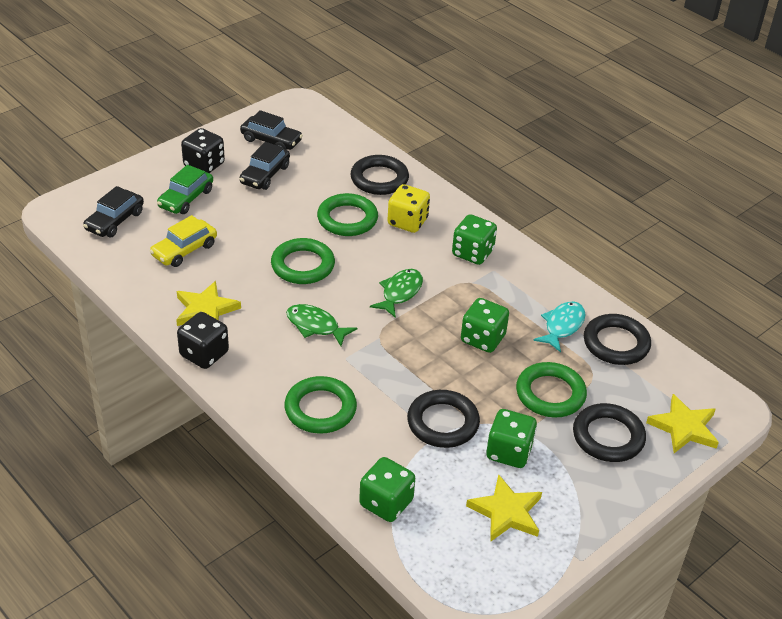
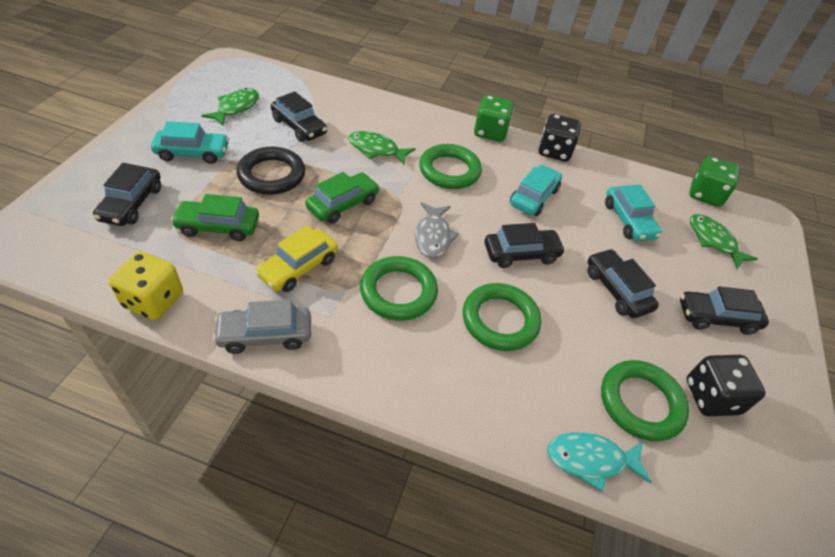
black car: 3 -> 5
black ring: 4 -> 1
green car: 1 -> 2
green dice: 4 -> 2
green fish: 2 -> 3
grey car: 0 -> 1
grey fish: 0 -> 1
turquoise car: 0 -> 3
yellow star: 3 -> 0

